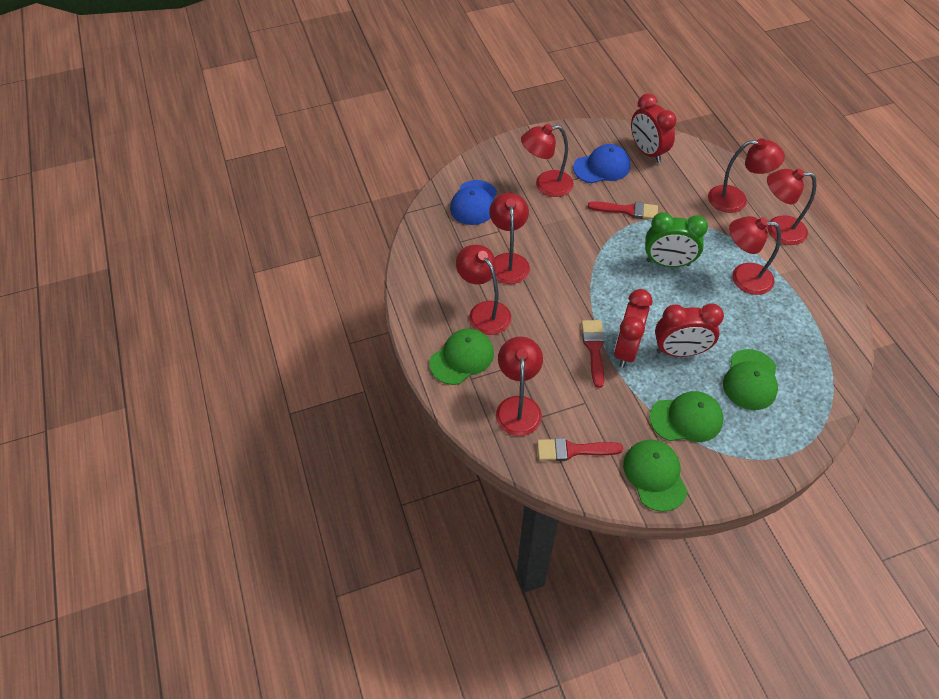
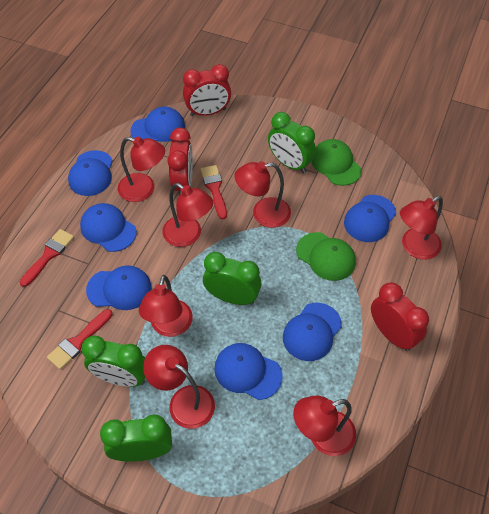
blue cap: 2 -> 7
green cap: 4 -> 2
green clock: 1 -> 4

